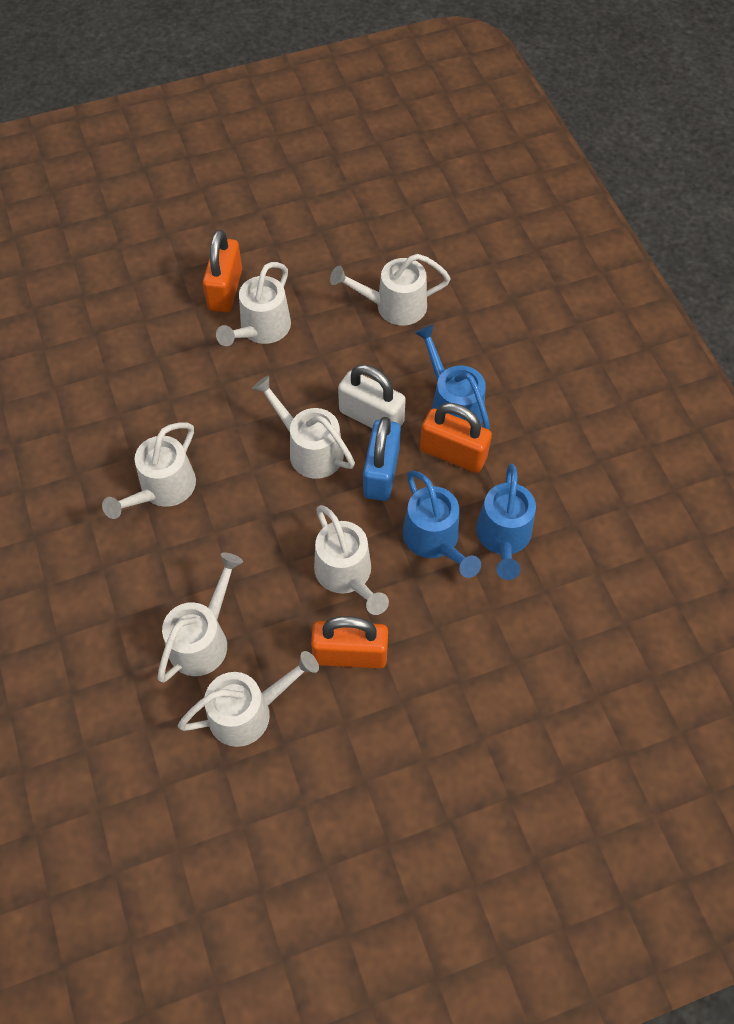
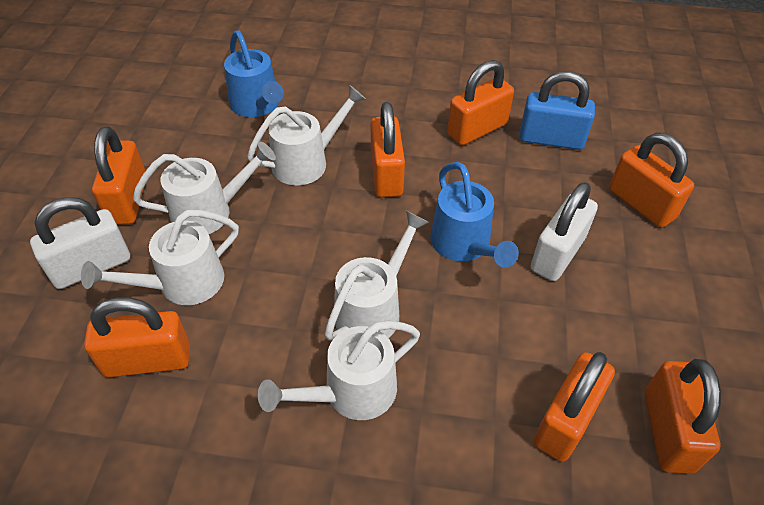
blue watering can: 3 -> 2
orange padlock: 3 -> 7
white padlock: 1 -> 2
white watering can: 7 -> 5

